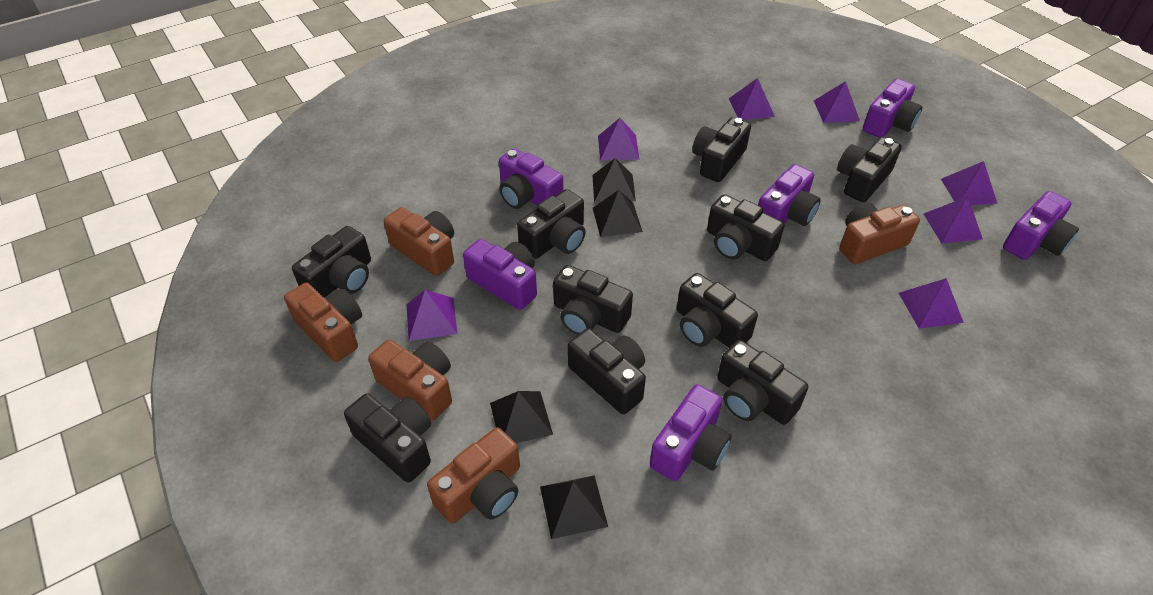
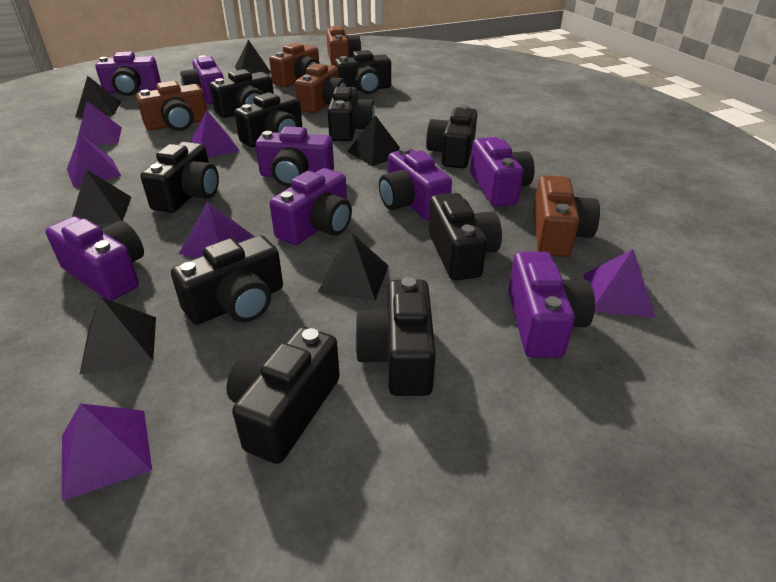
black pyramid: 4 -> 6
purple camera: 6 -> 8
purple pyramid: 7 -> 6

